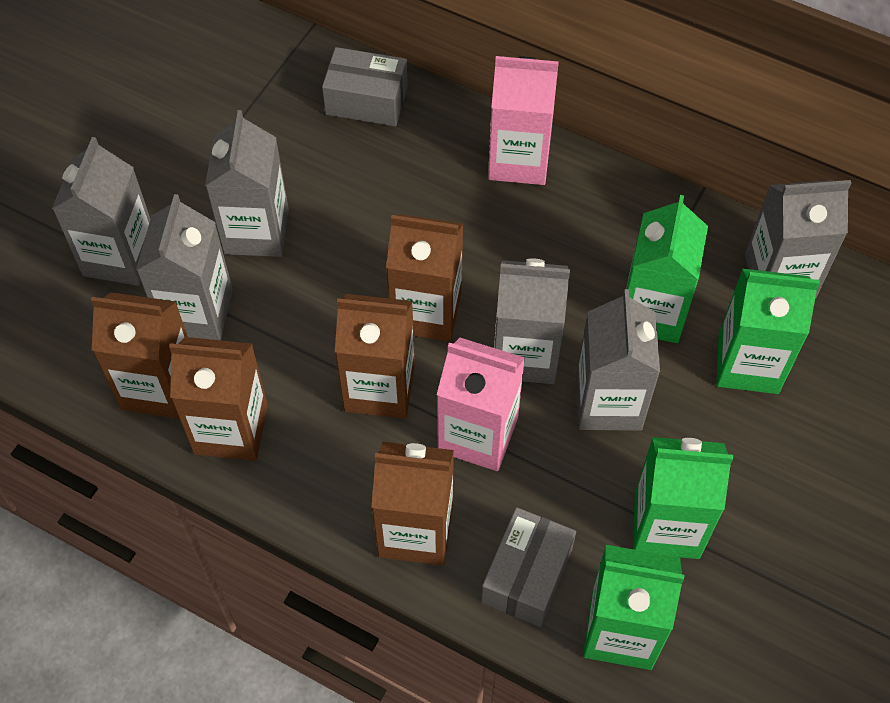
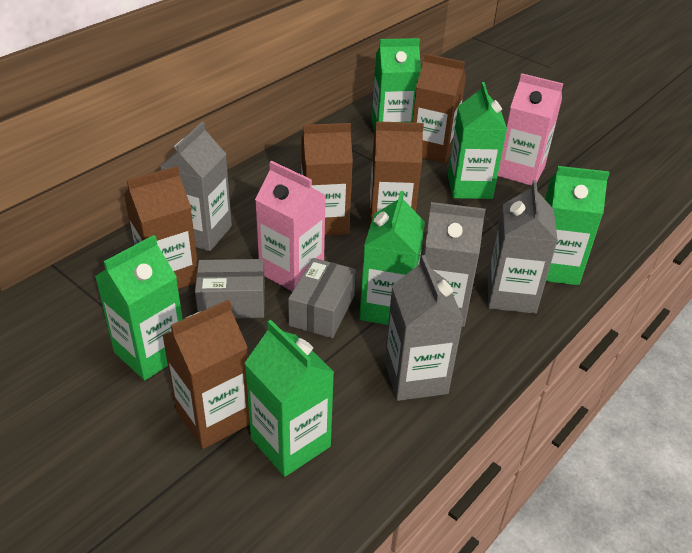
green carton: 4 -> 6
grey carton: 6 -> 4

